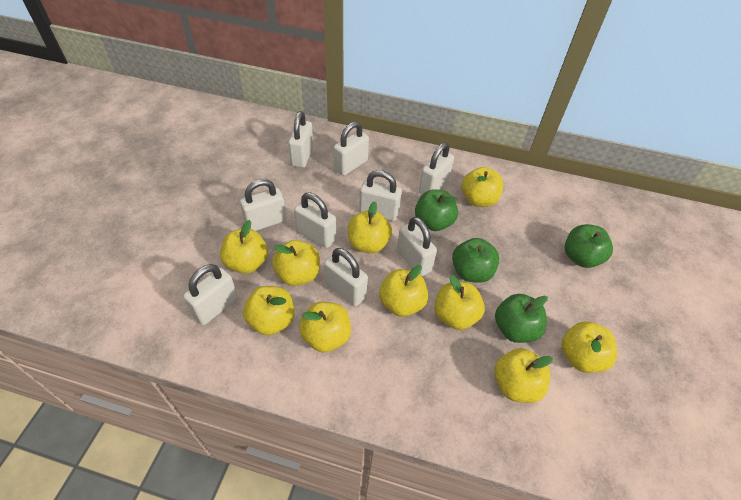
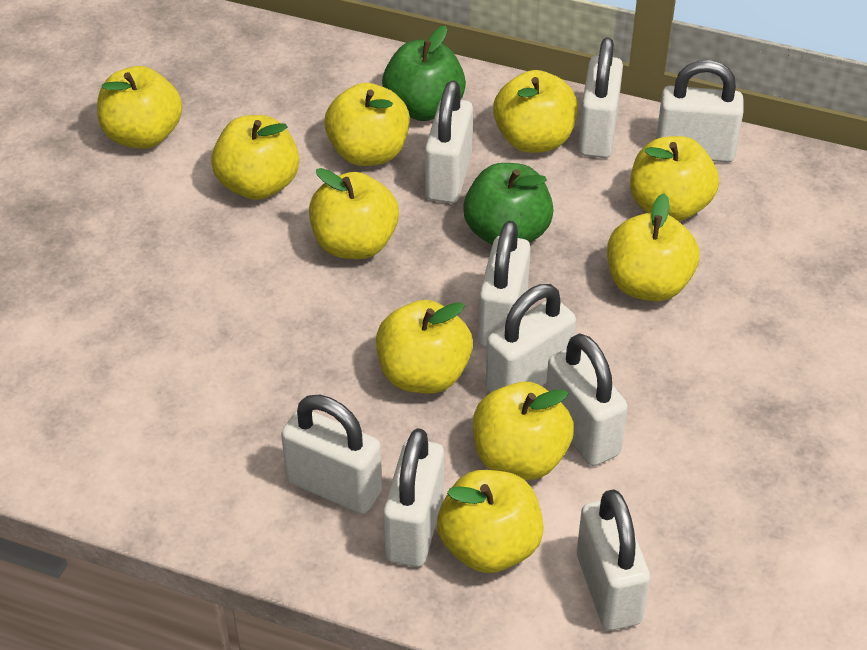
green apple: 4 -> 2

